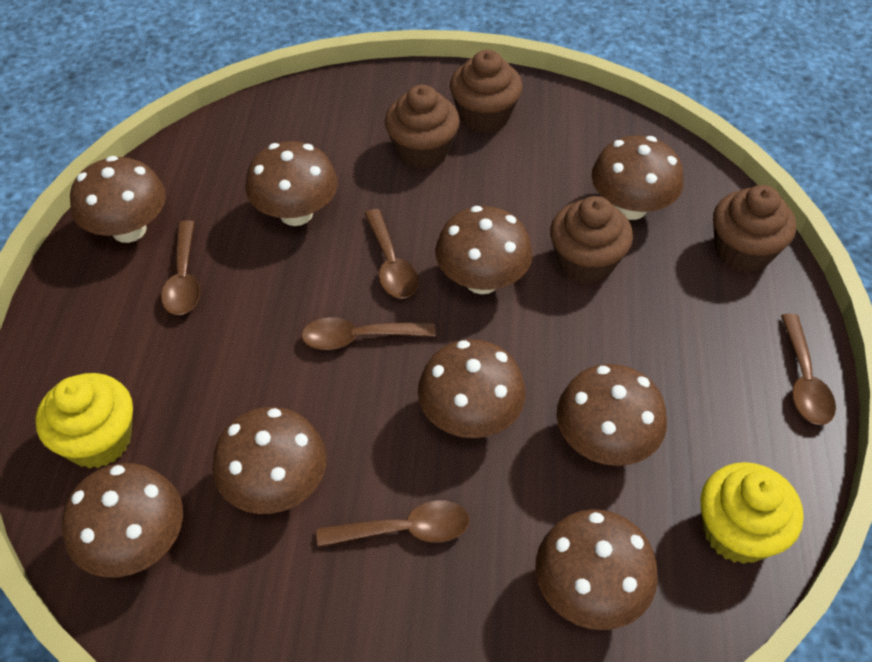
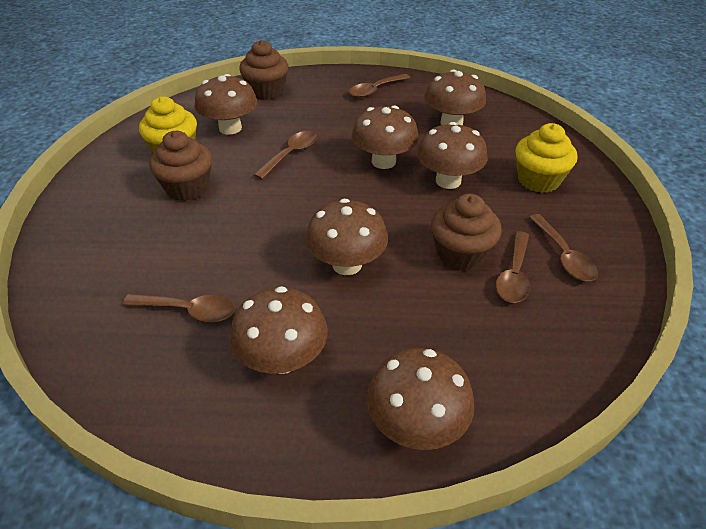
brown cupcake: 4 -> 3
brown mushroom: 9 -> 7

